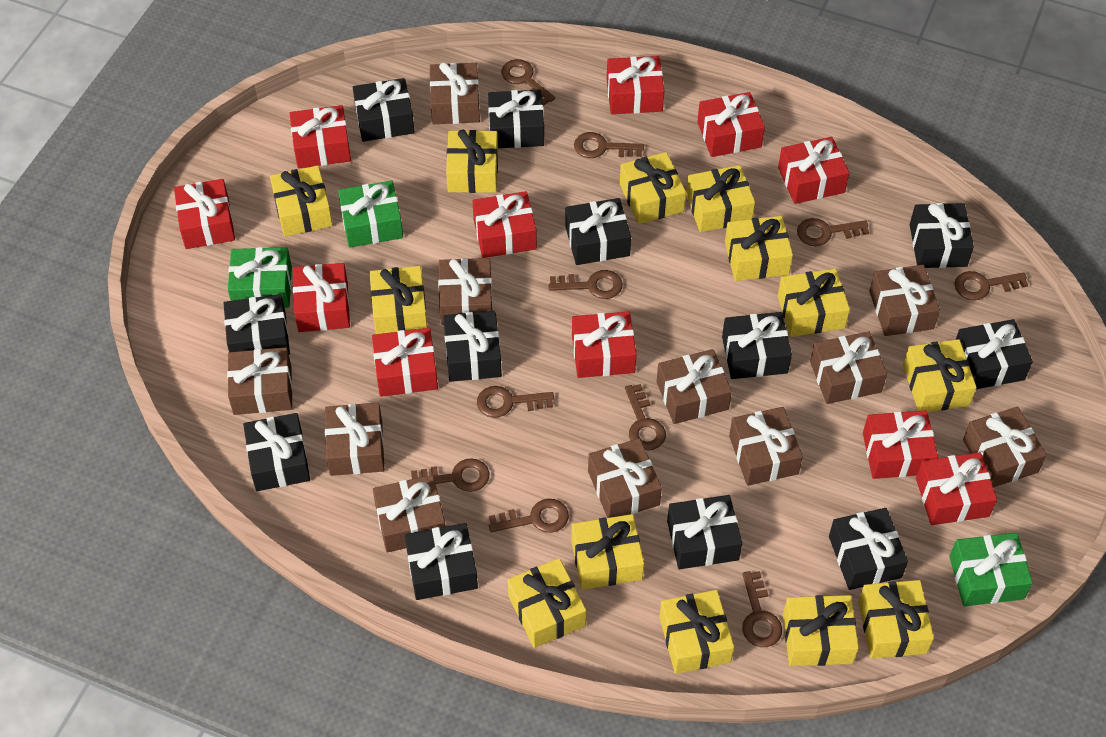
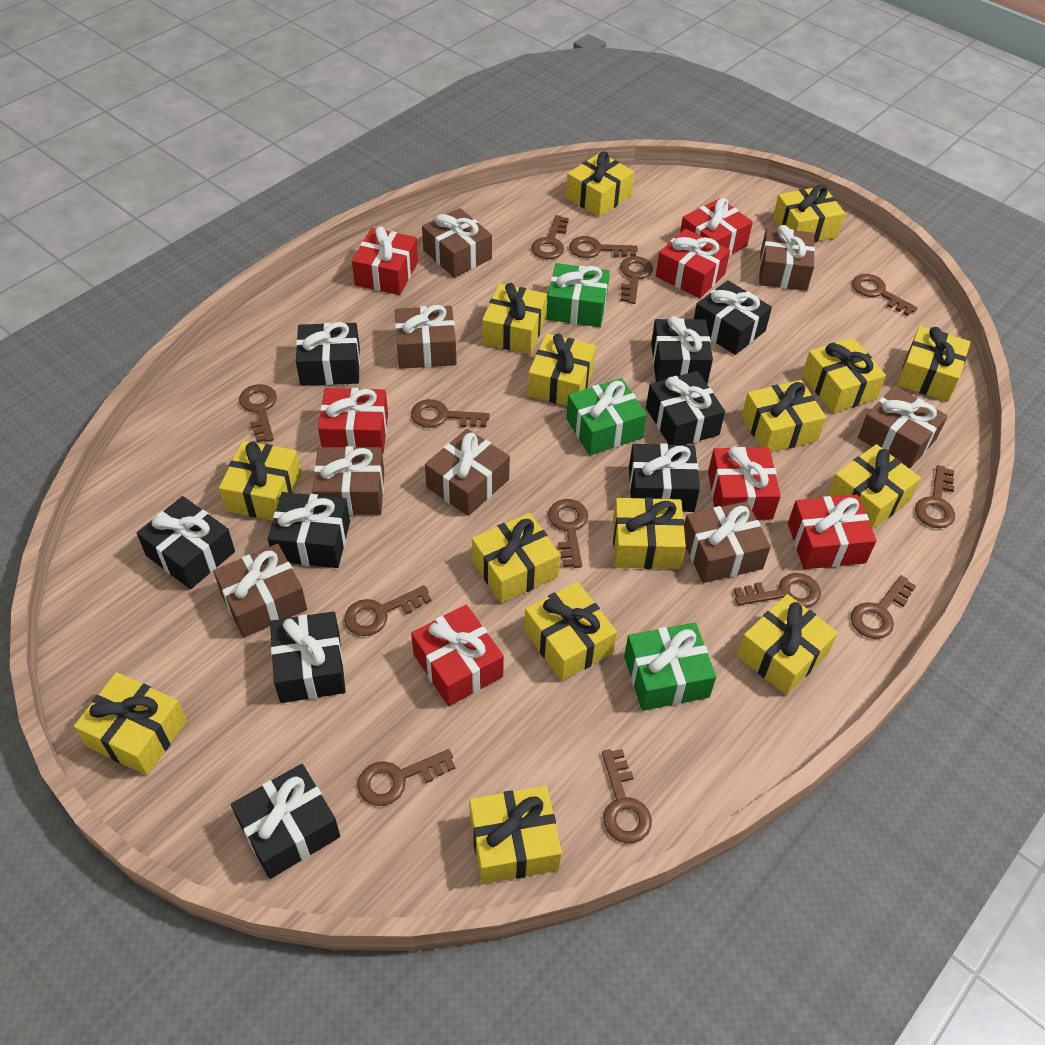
black gift: 12 -> 9
brown gift: 11 -> 8
brown key: 10 -> 13
red gift: 11 -> 7
yellow gift: 13 -> 15

